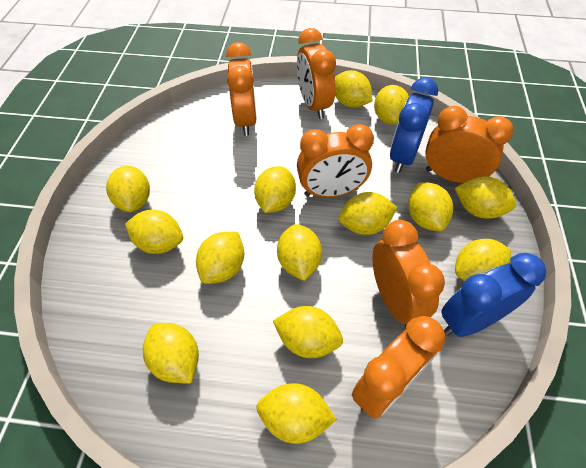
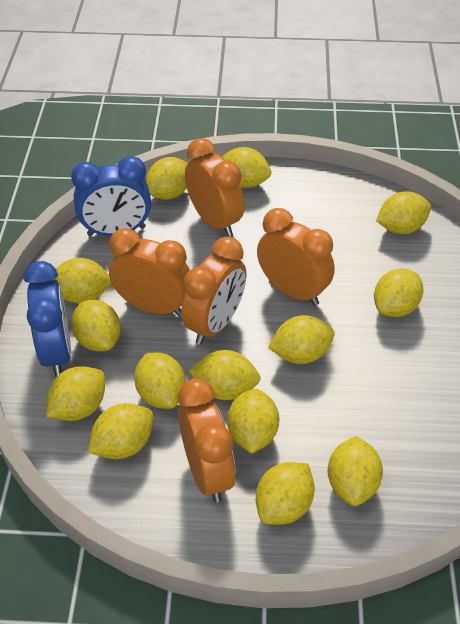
orange clock: 6 -> 5

